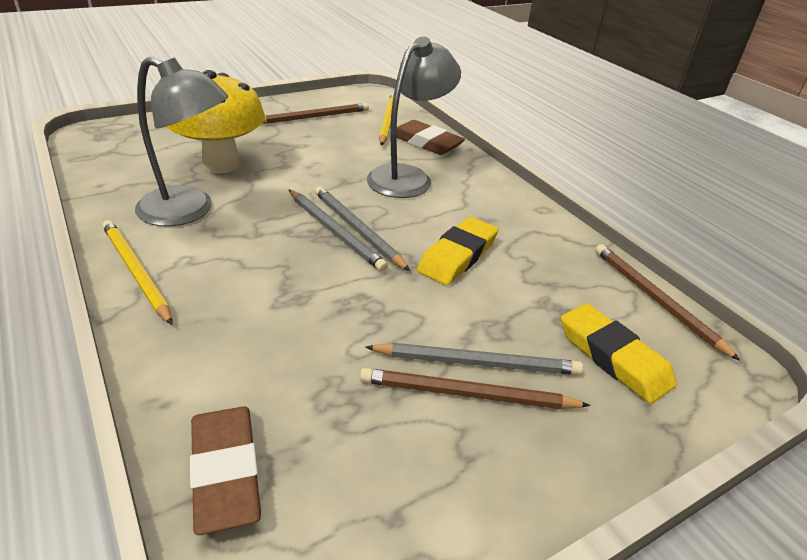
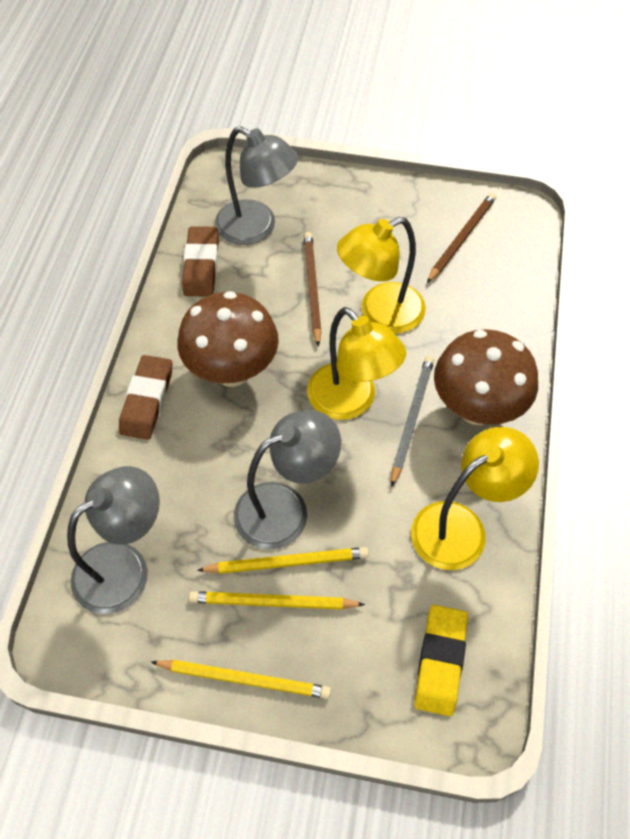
brown mushroom: 0 -> 2
brown pencil: 3 -> 2
grey lamp: 2 -> 3
grey pencil: 3 -> 1
yellow eraser: 2 -> 1
yellow lamp: 0 -> 3
yellow mushroom: 1 -> 0
yellow pencil: 2 -> 3

